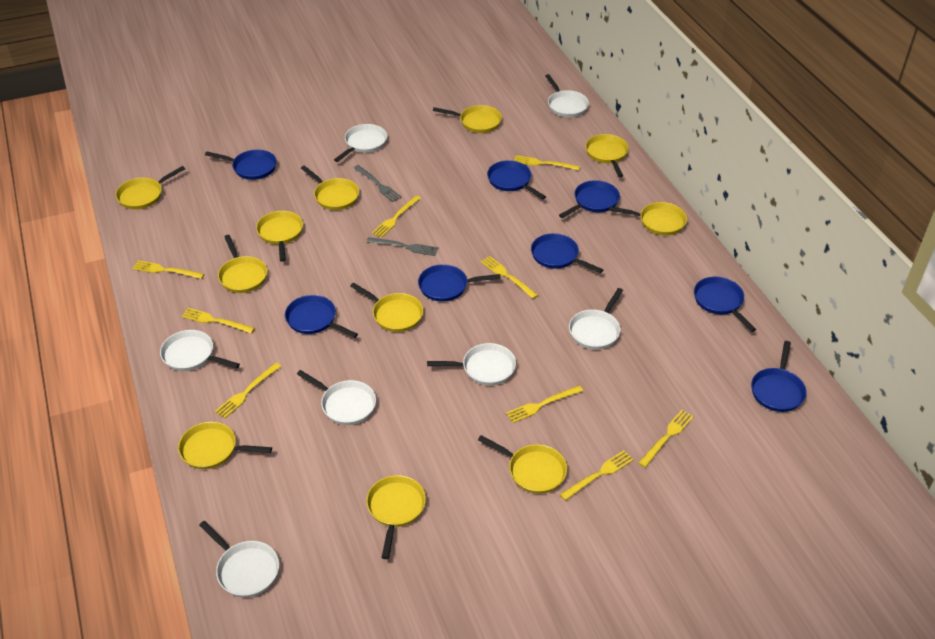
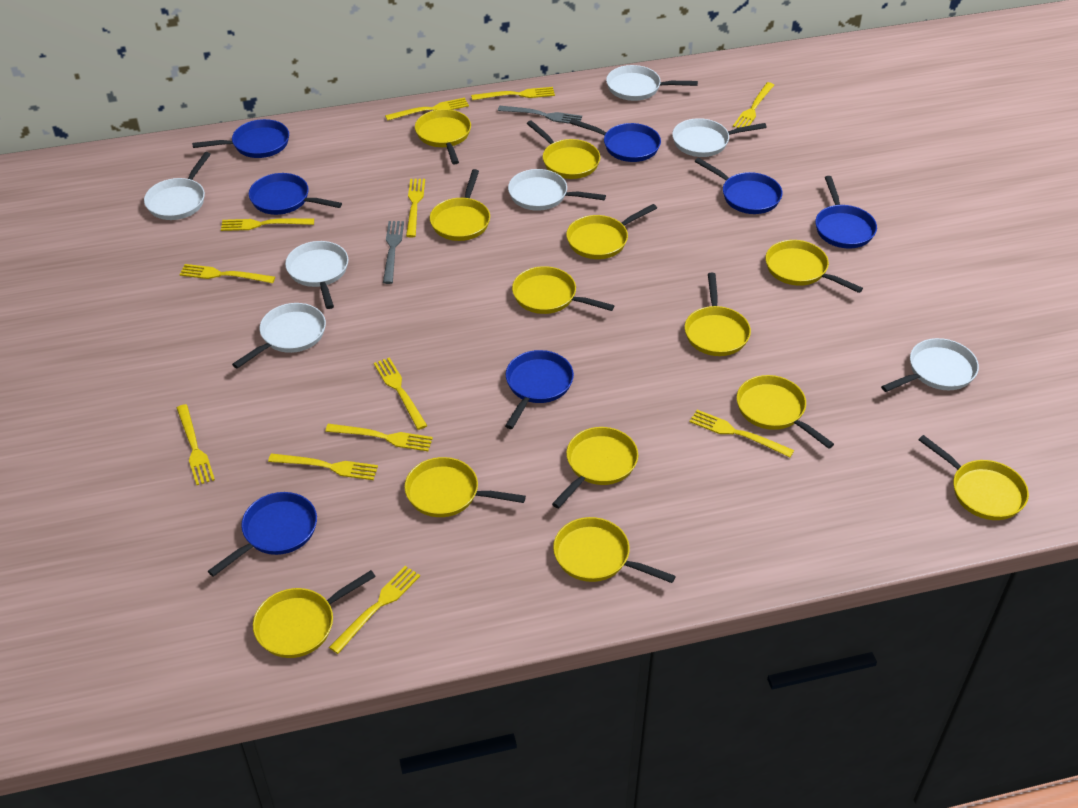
blue pan: 8 -> 7
yellow fork: 9 -> 12
yellow pan: 11 -> 13

